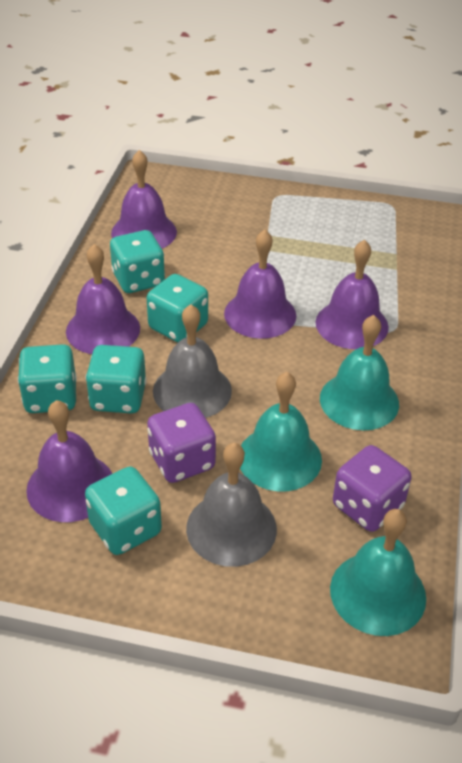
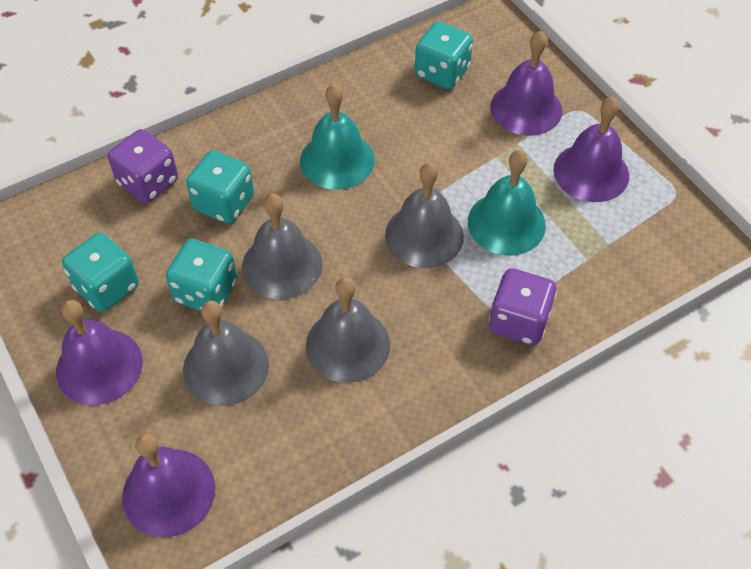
grey bell: 2 -> 4
purple bell: 5 -> 4
turquoise bell: 3 -> 2
turquoise dice: 5 -> 4

